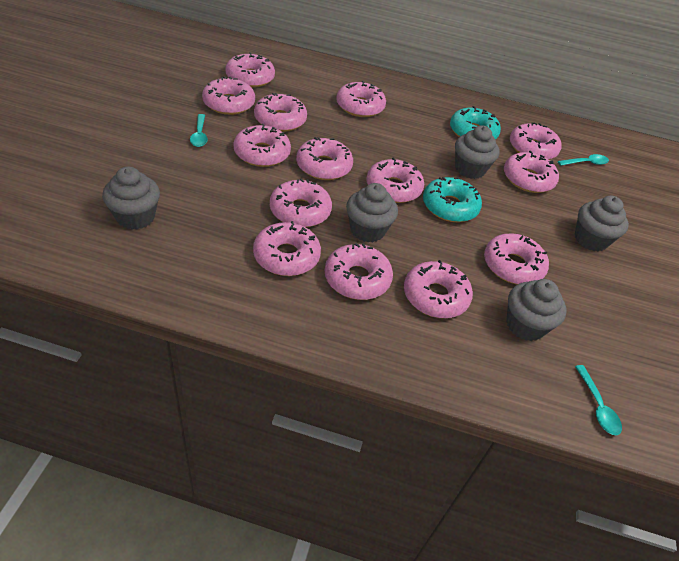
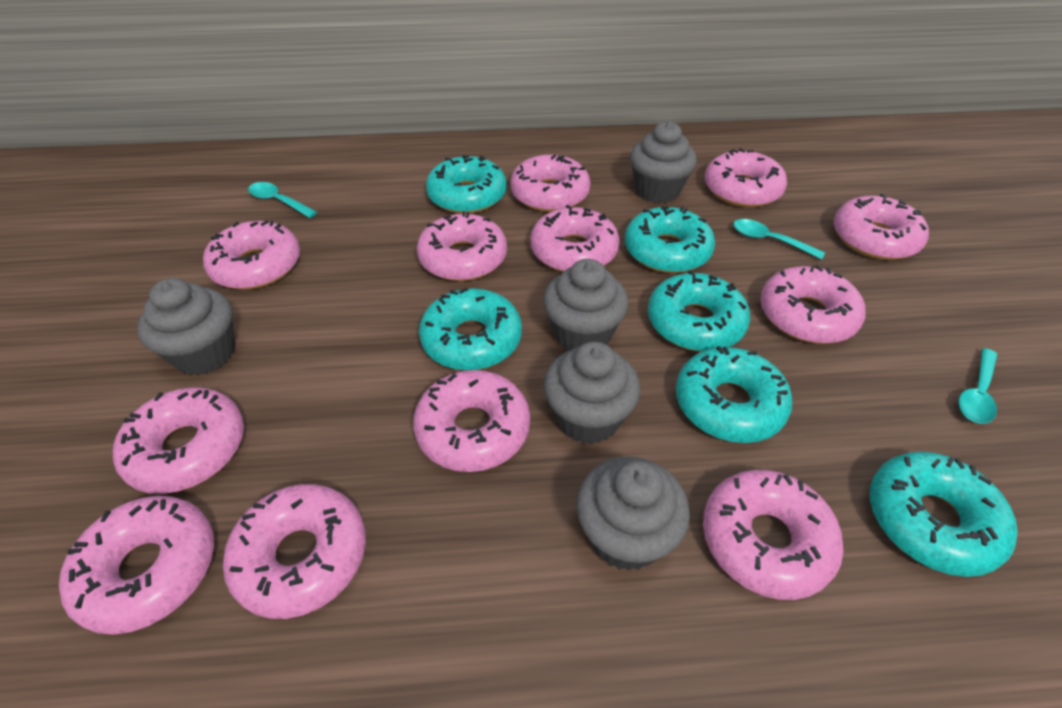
pink donut: 14 -> 12
turquoise donut: 2 -> 6

